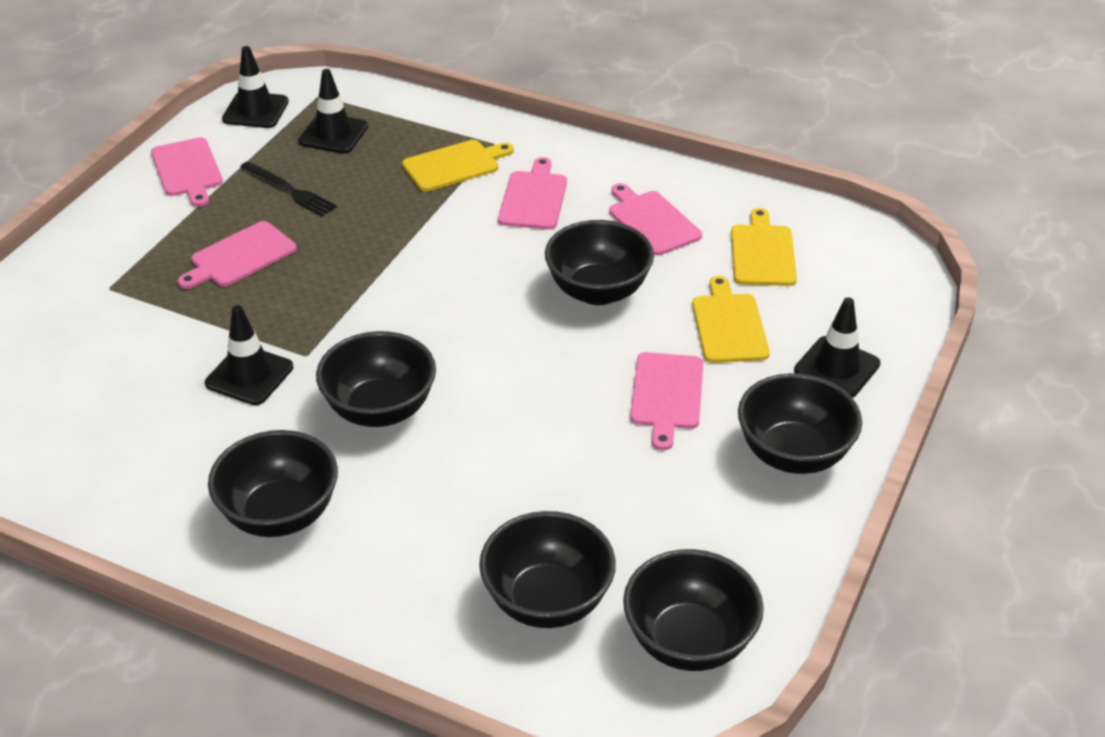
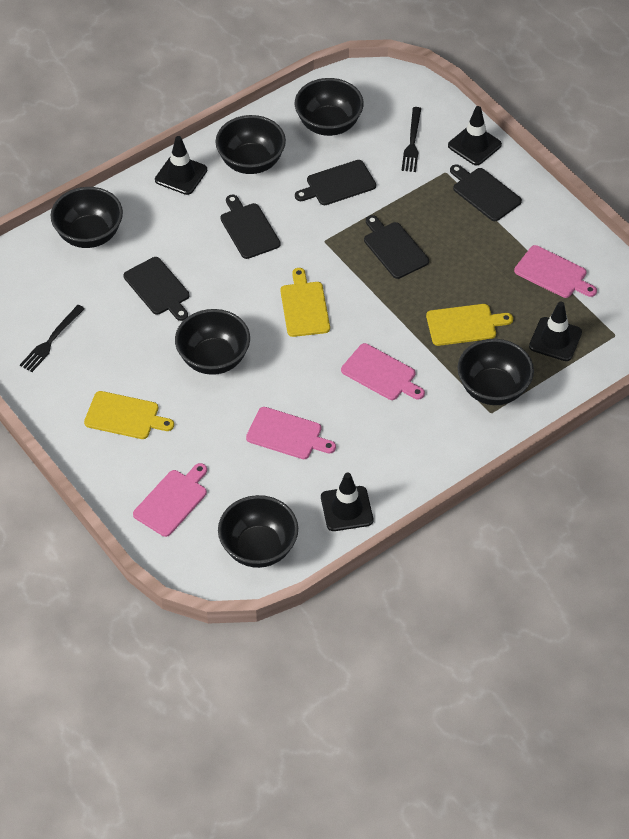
black cutting board: 0 -> 5
black fork: 1 -> 2
pink cutting board: 5 -> 4

